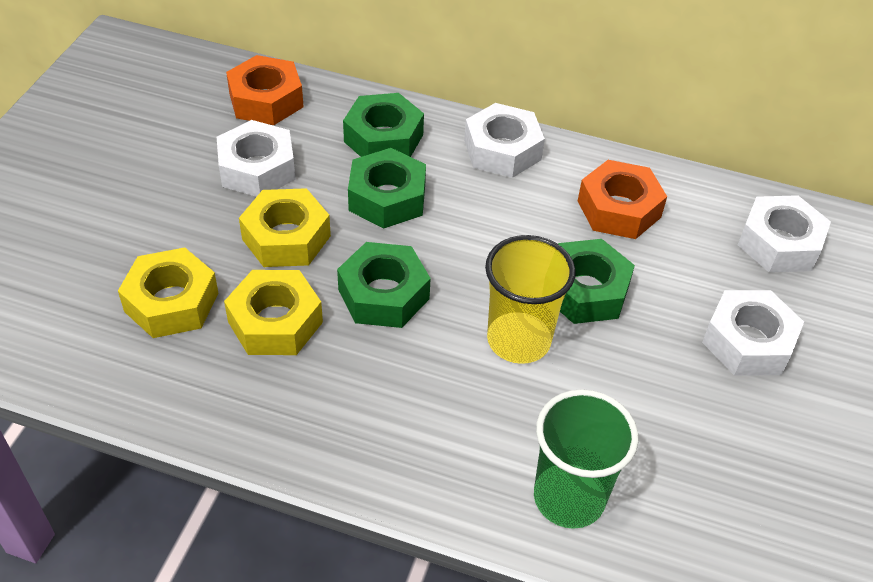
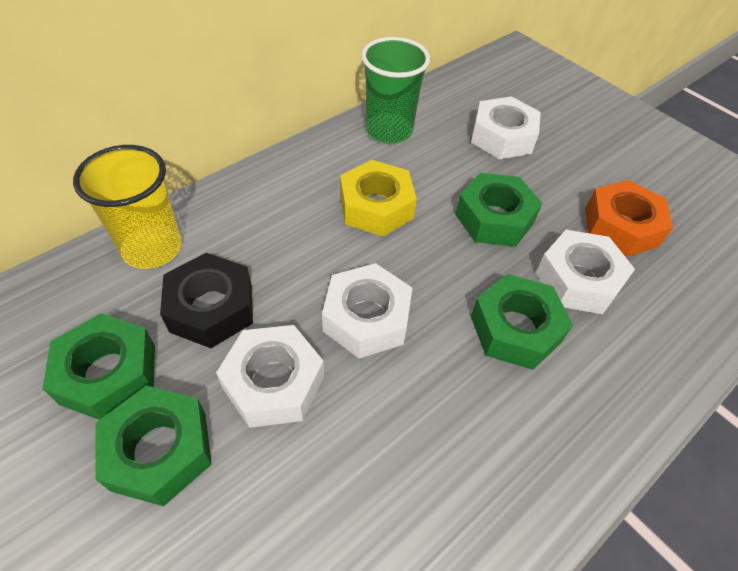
black nut: 0 -> 1
orange nut: 2 -> 1
yellow nut: 3 -> 1

